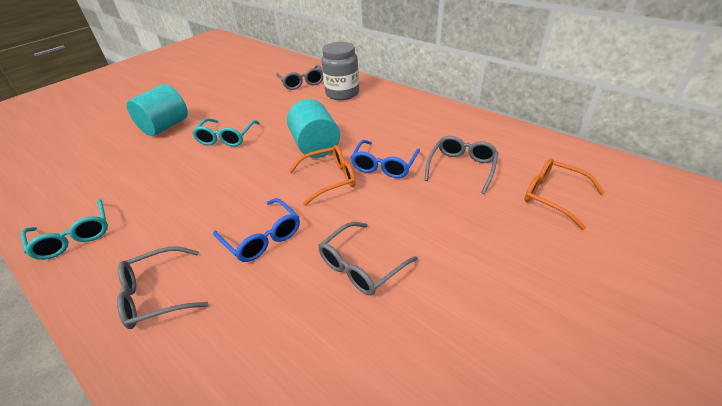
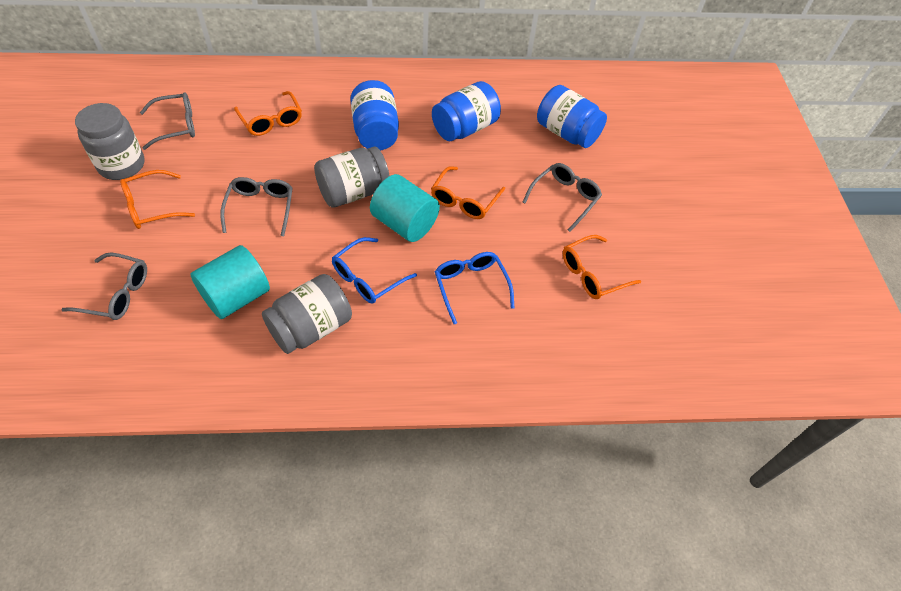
blue jar: 0 -> 3
grey jar: 1 -> 3
orange glasses: 2 -> 4
turquoise glasses: 2 -> 0

